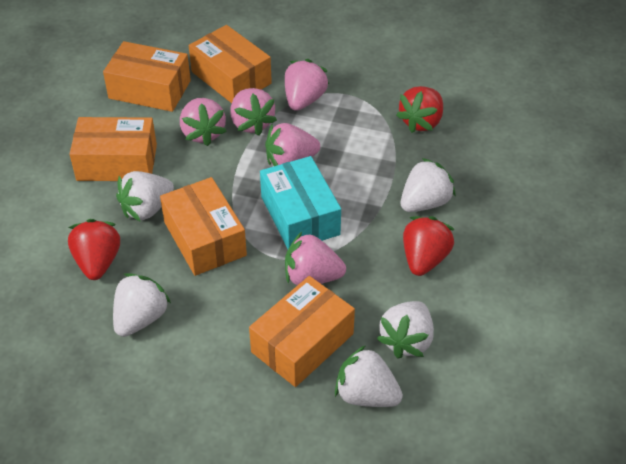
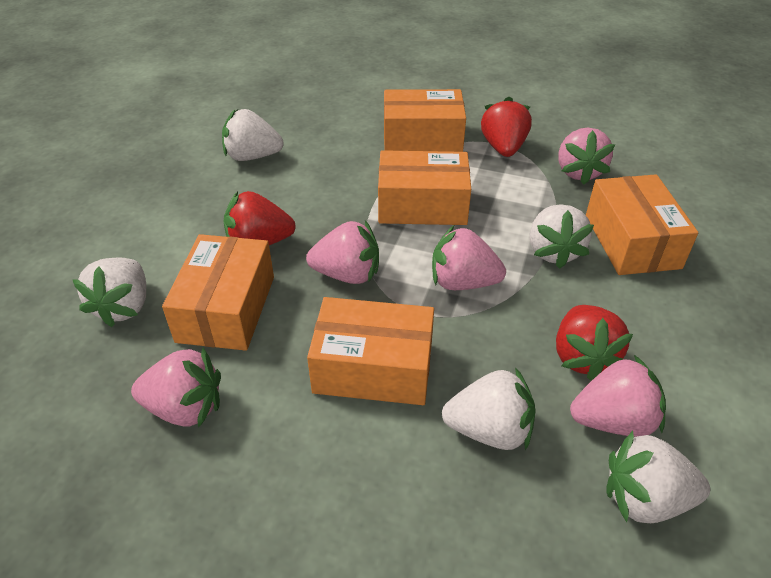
turquoise box: 1 -> 0

